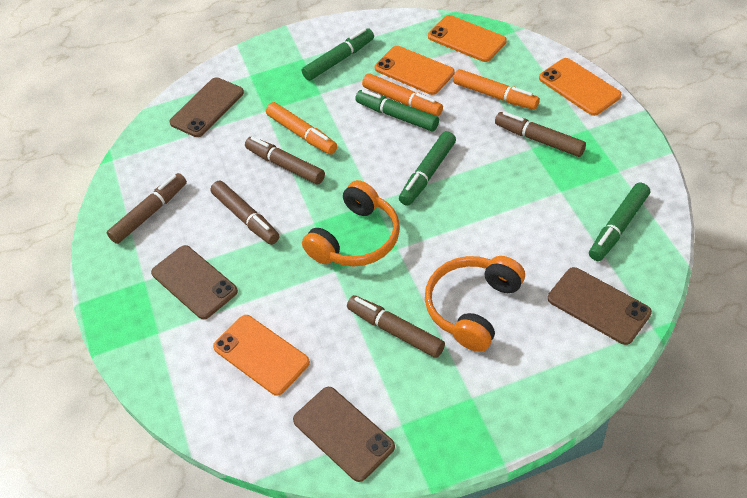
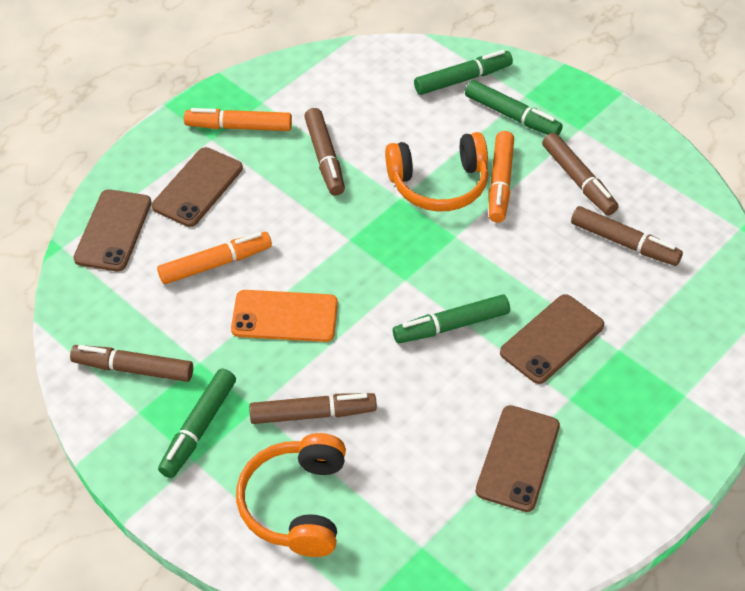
orange phone: 4 -> 1

